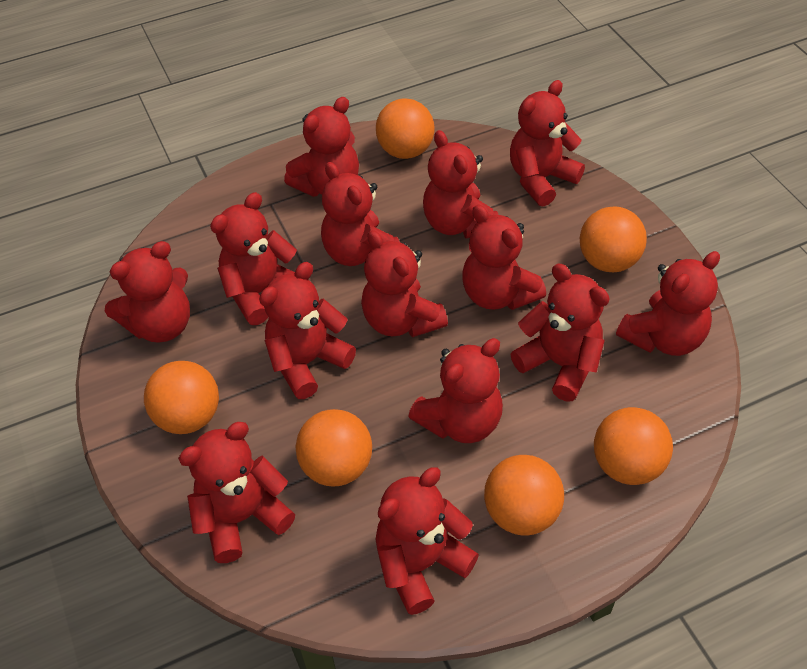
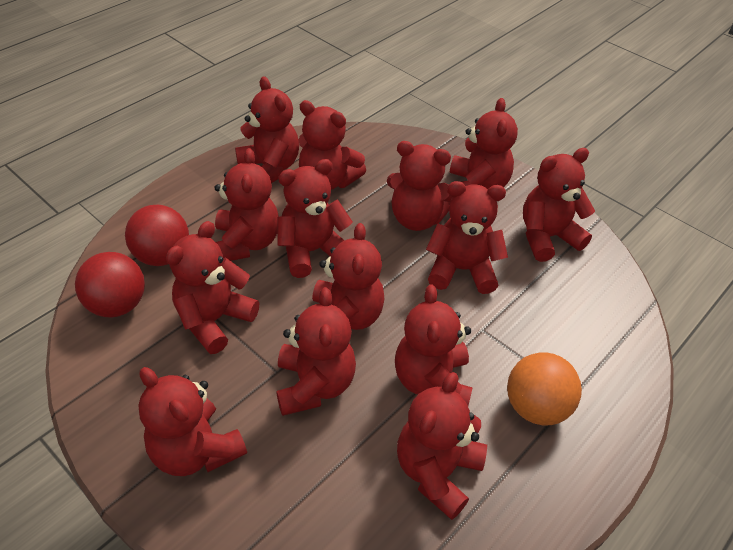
orange ball: 6 -> 1
red ball: 0 -> 2

